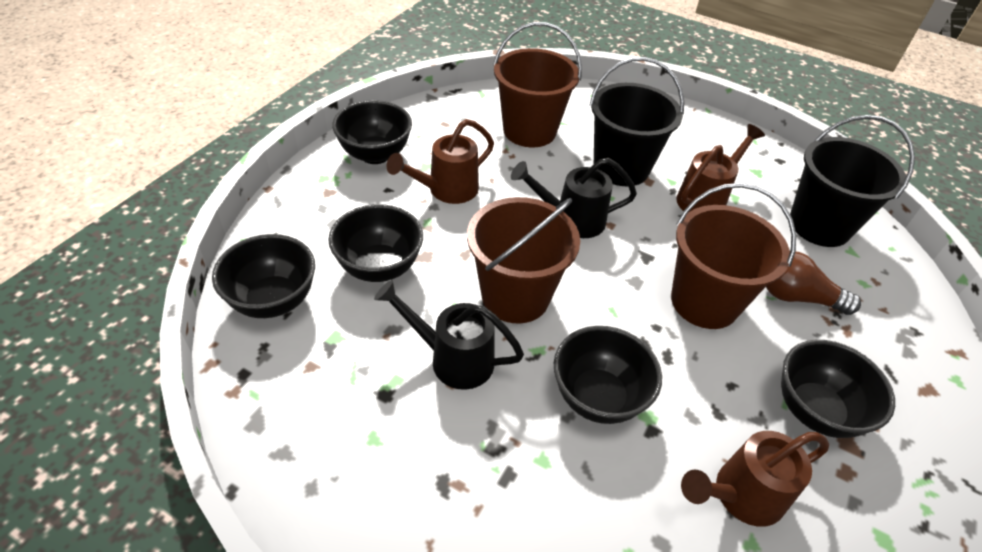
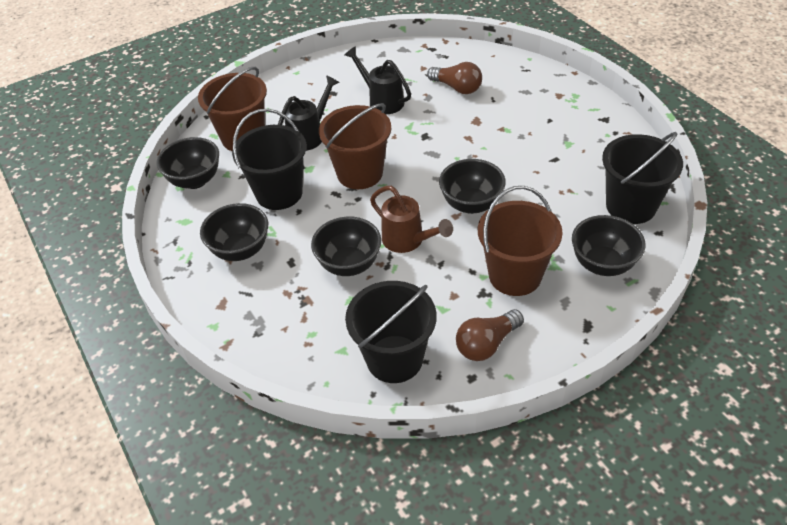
black bucket: 2 -> 3
brown light bulb: 1 -> 2
brown watering can: 3 -> 1

